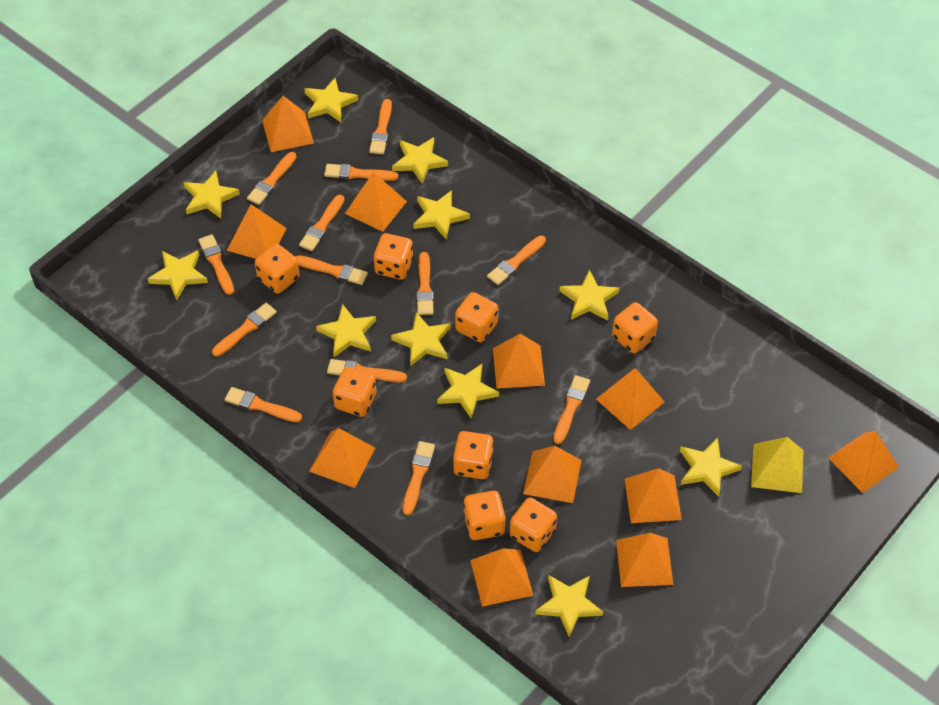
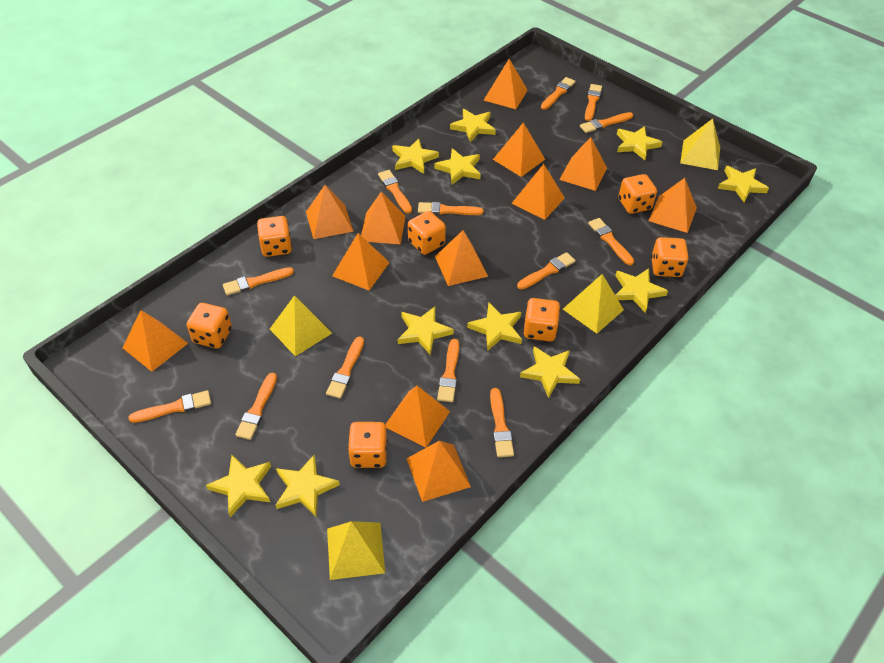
orange dice: 8 -> 7
orange pyramid: 11 -> 12
yellow pyramid: 1 -> 4

